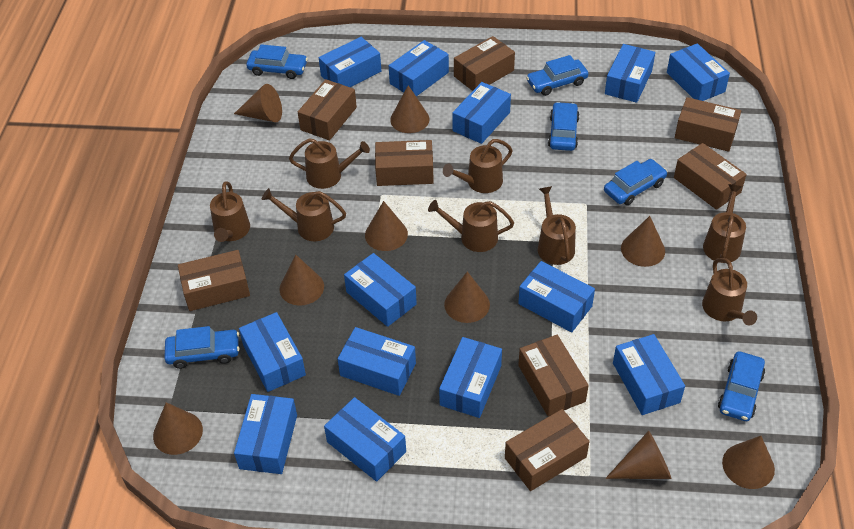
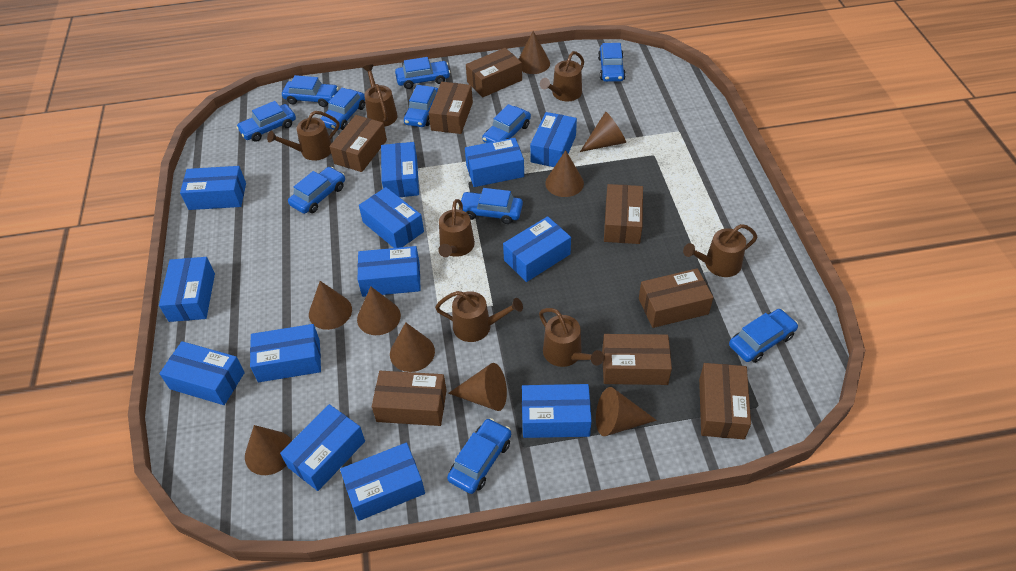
blue car: 6 -> 11
brown watering can: 8 -> 7

